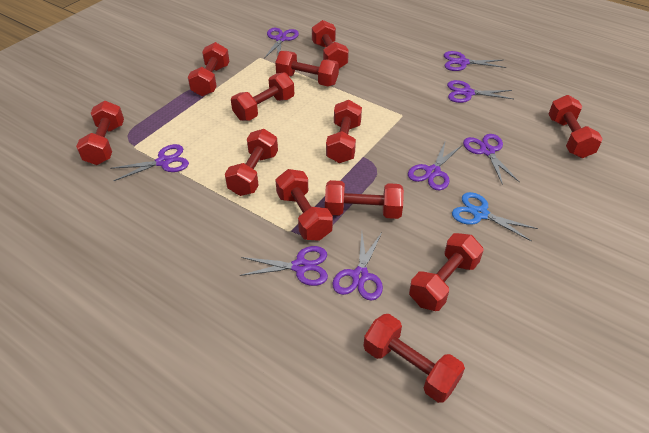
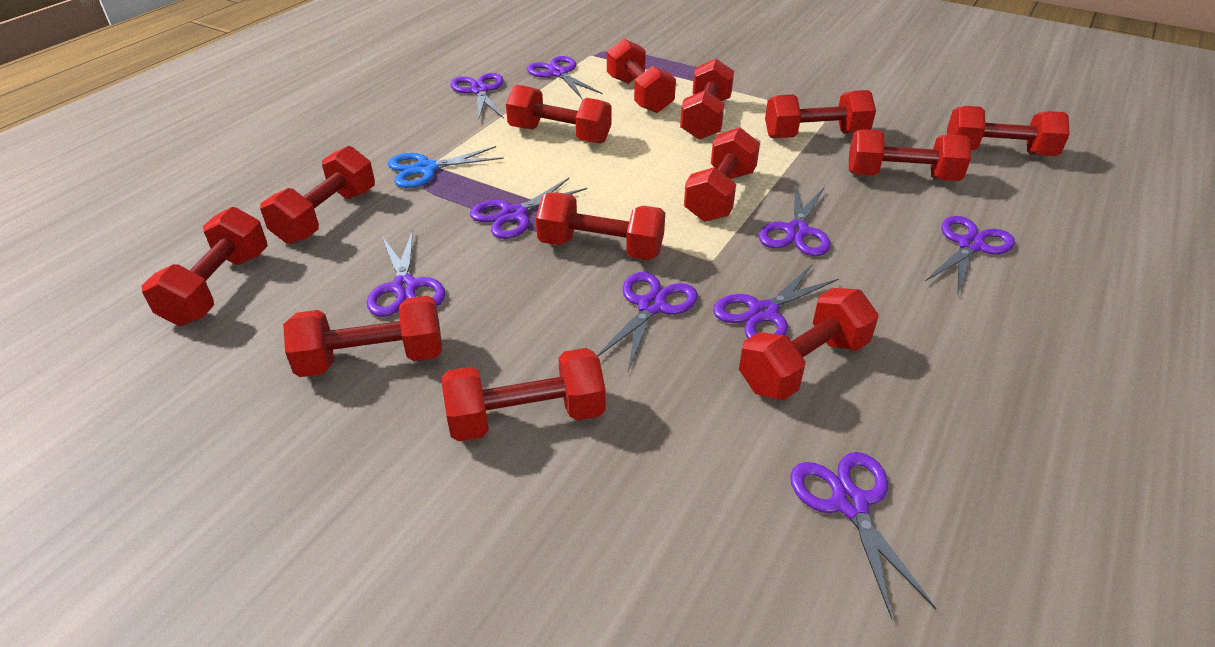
purple scissors: 8 -> 9
red dumbbell: 12 -> 13

